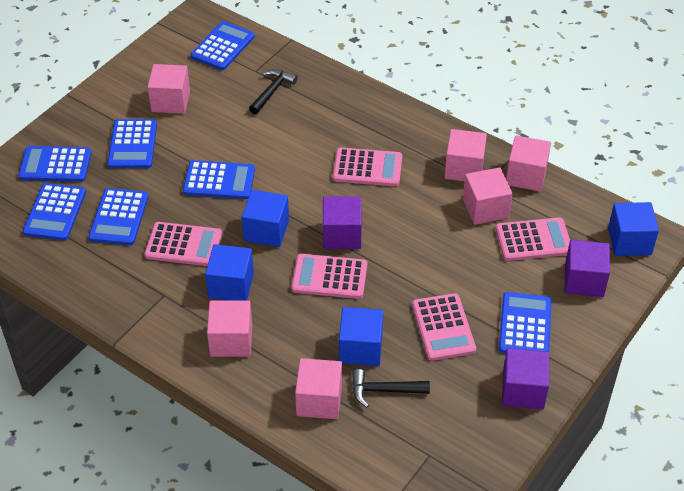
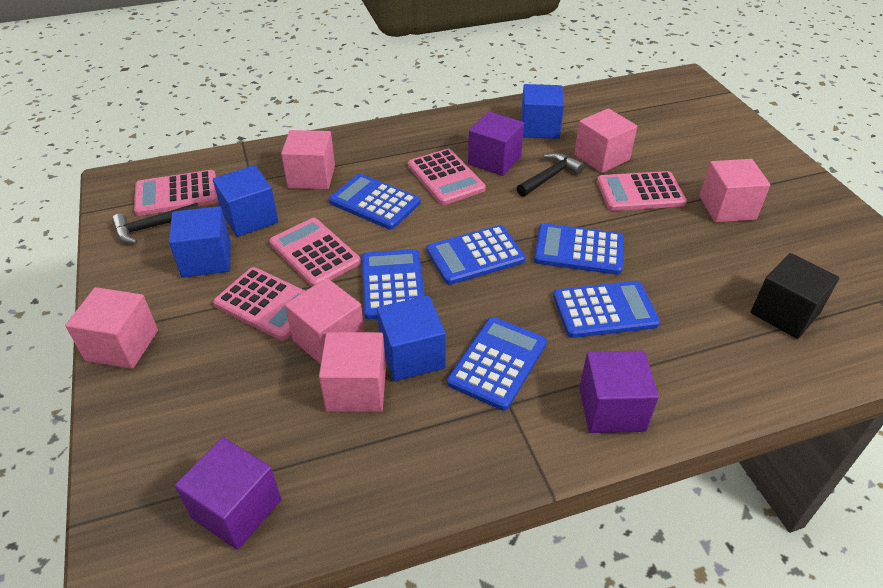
black cube: 0 -> 1
blue calculator: 7 -> 6

